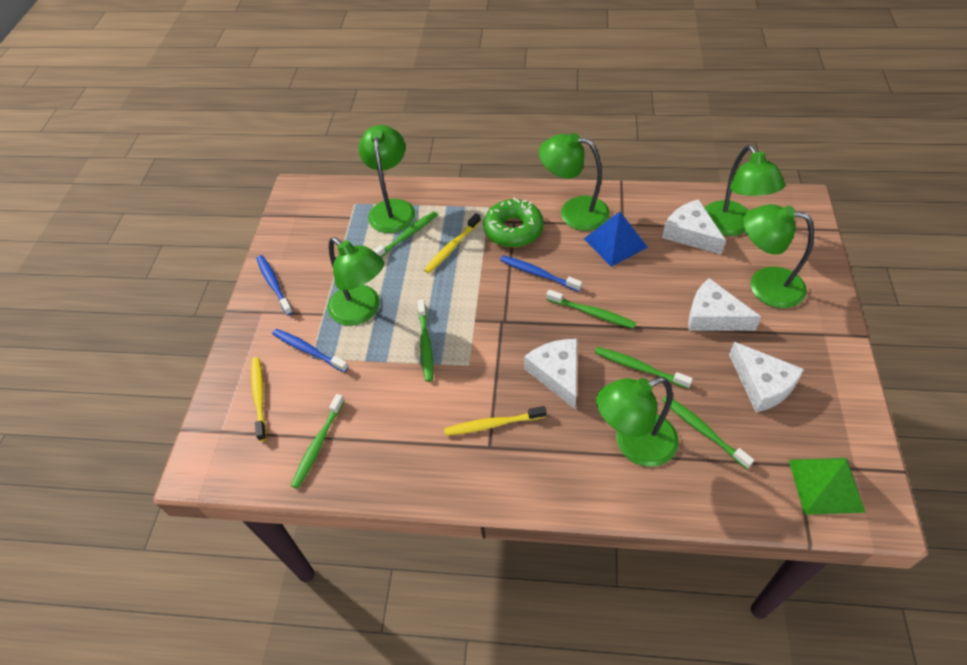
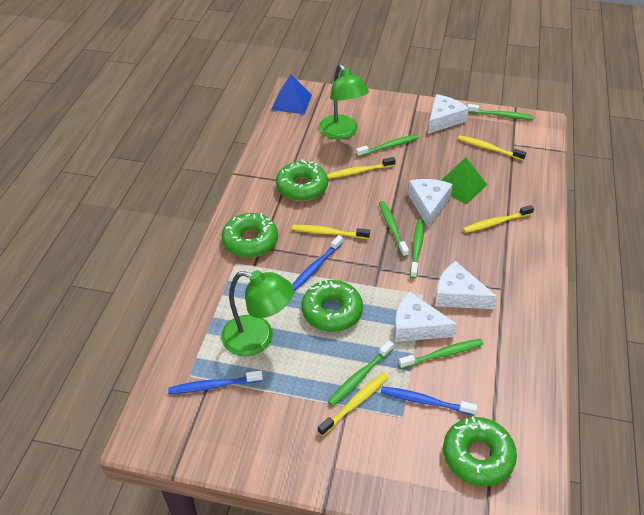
green donut: 1 -> 4
green lamp: 6 -> 2
yellow toothbrush: 3 -> 5

